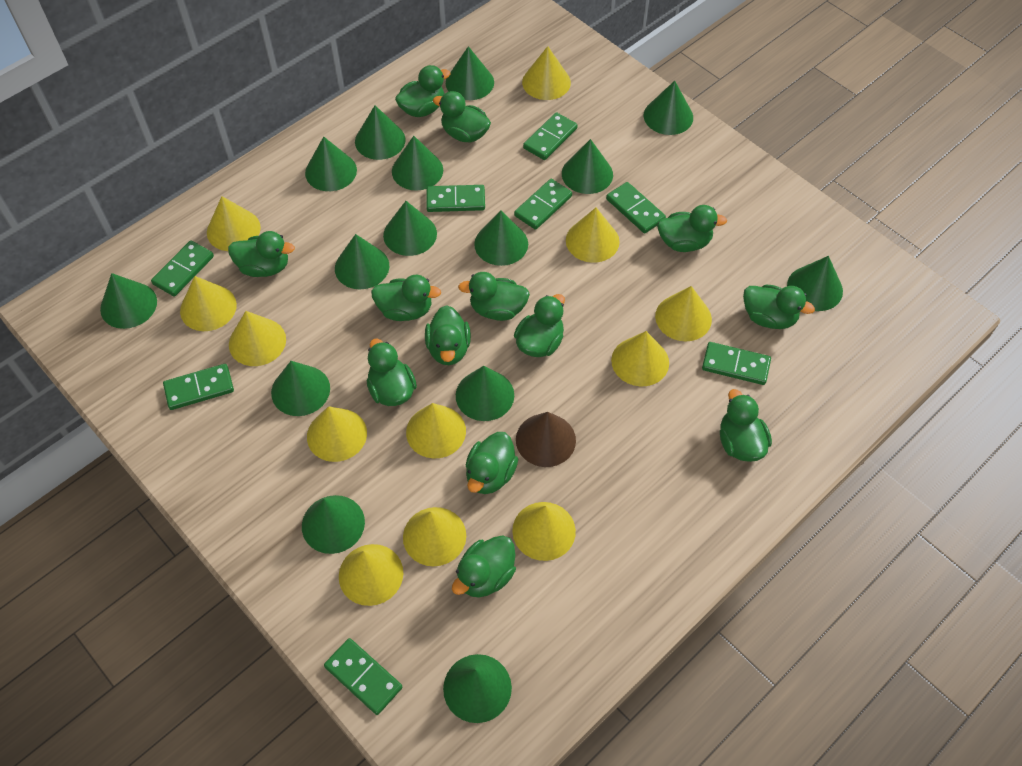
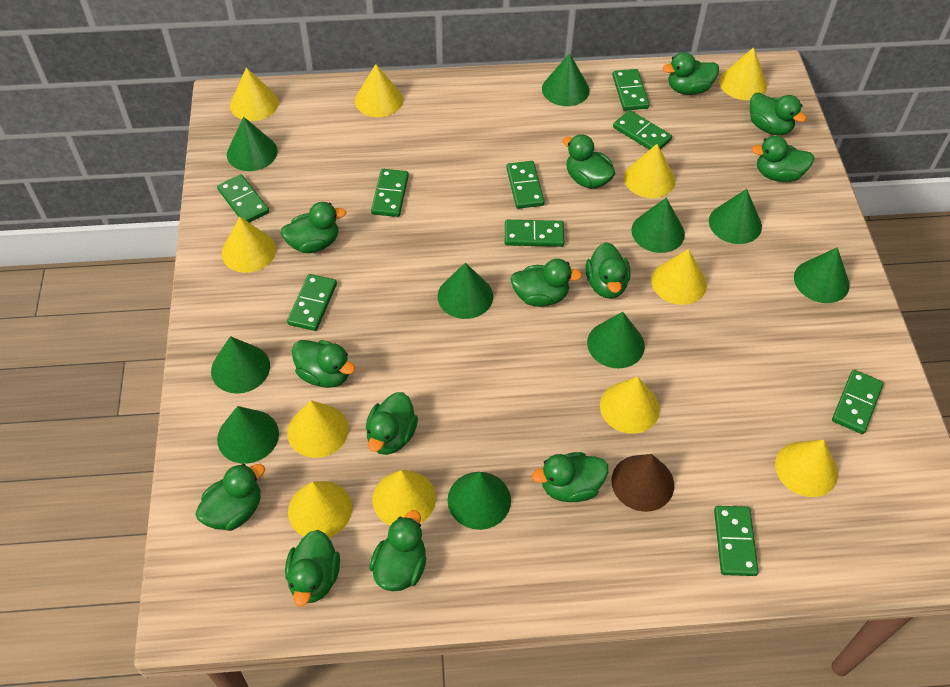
green cone: 15 -> 10
green domino: 8 -> 9
yellow cone: 12 -> 11

